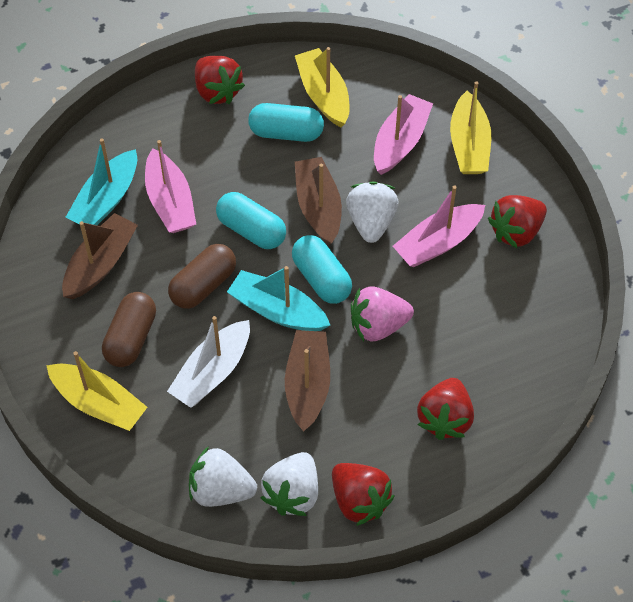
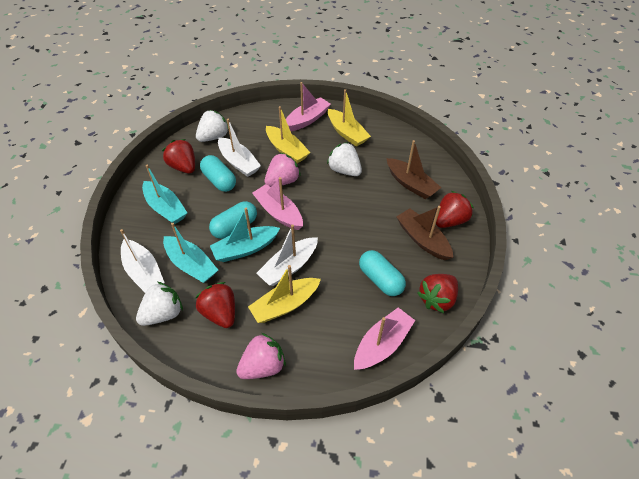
brown boat: 3 -> 2
brown capsule: 2 -> 0
pink strawberry: 1 -> 2
turquoise boat: 2 -> 3
white boat: 1 -> 3

